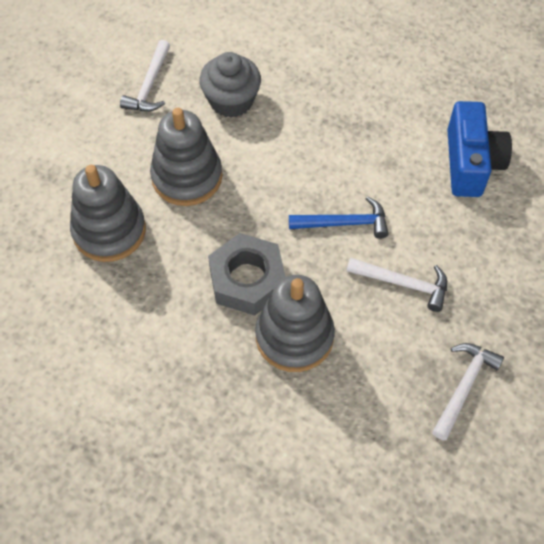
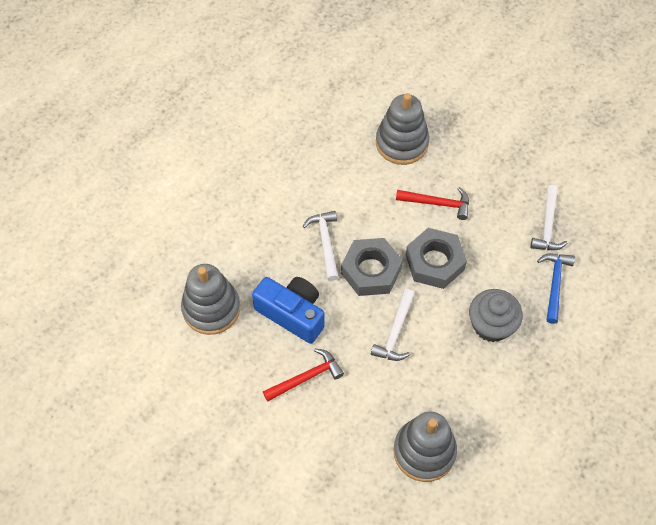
grey nut: 1 -> 2
red hammer: 0 -> 2

